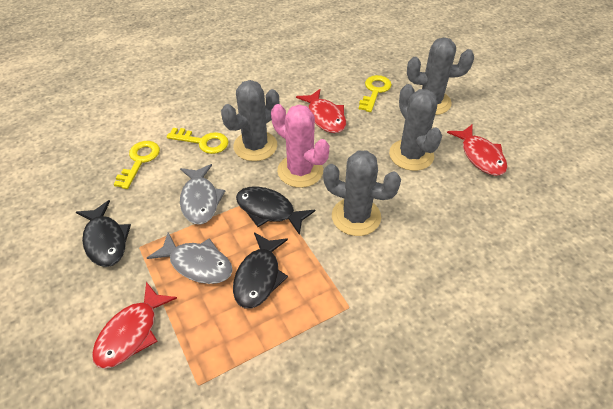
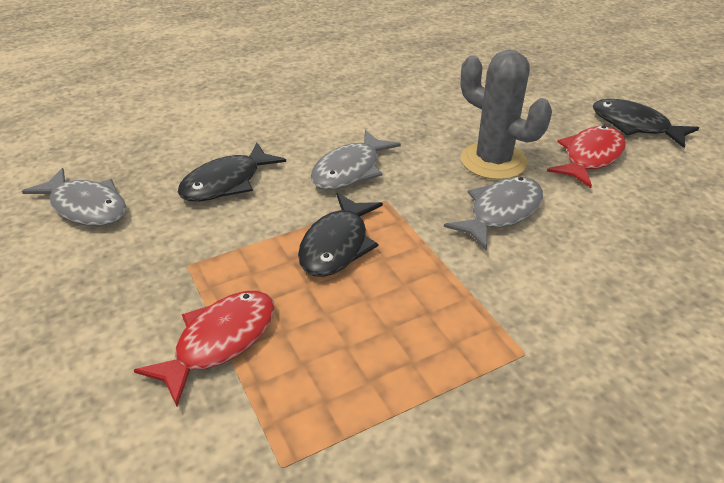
grey cactus: 4 -> 1
grey fish: 2 -> 3
pink cactus: 1 -> 0
red fish: 3 -> 2
yellow key: 3 -> 0

